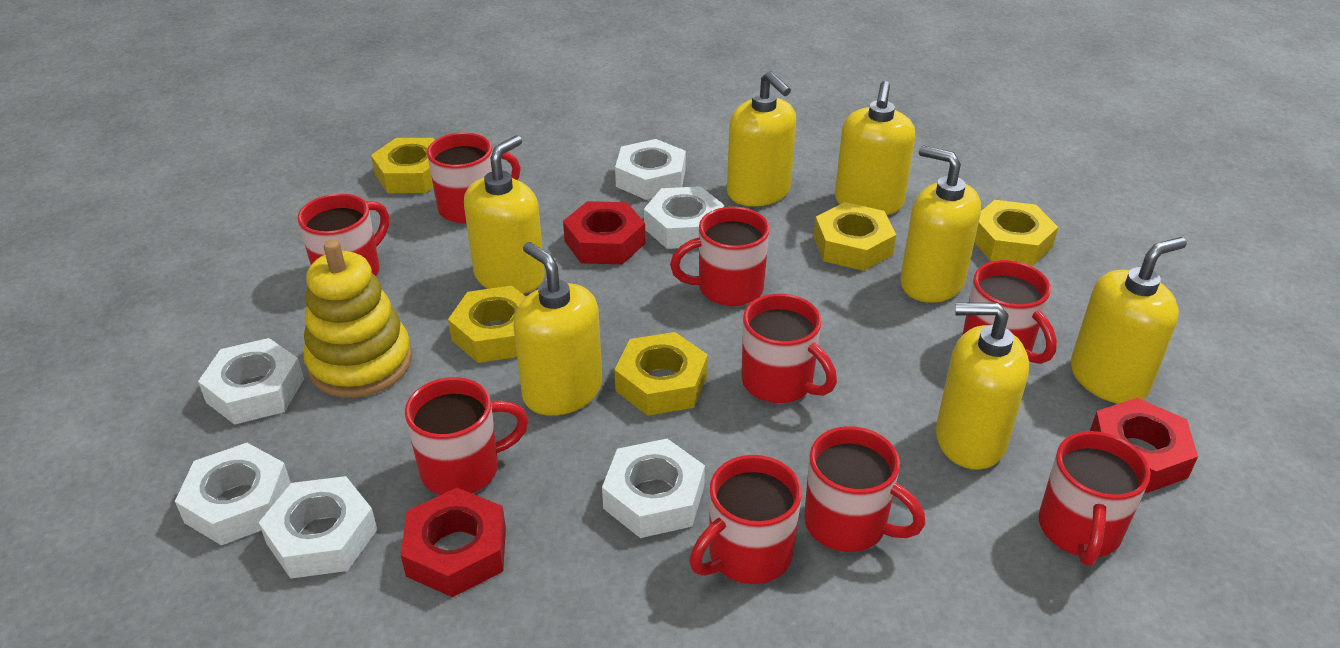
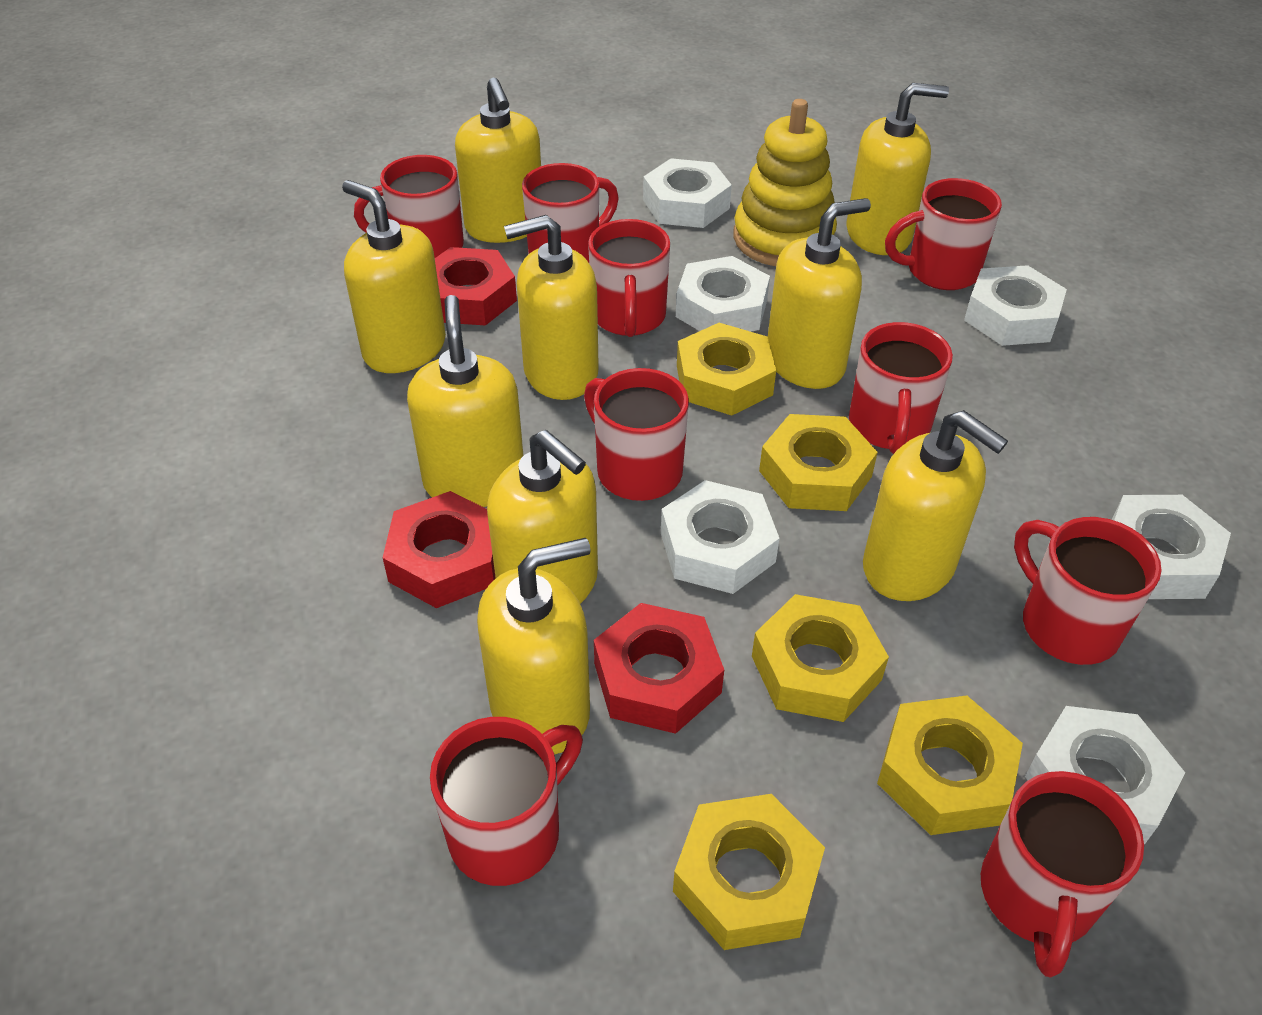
yellow soap dispenser: 7 -> 9

